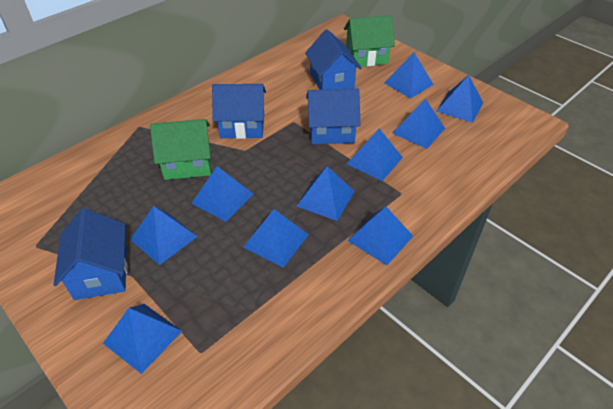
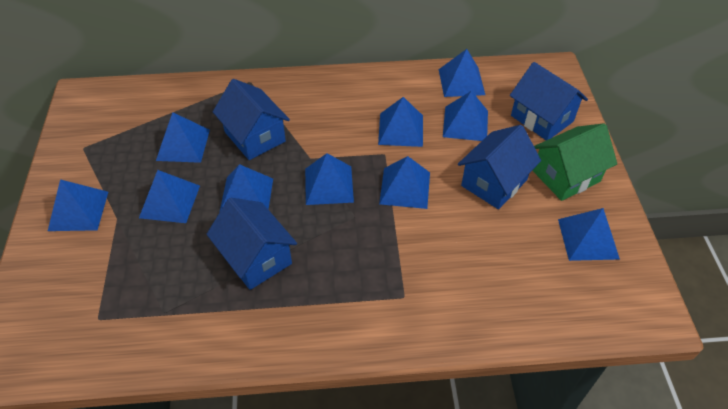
green house: 2 -> 1

